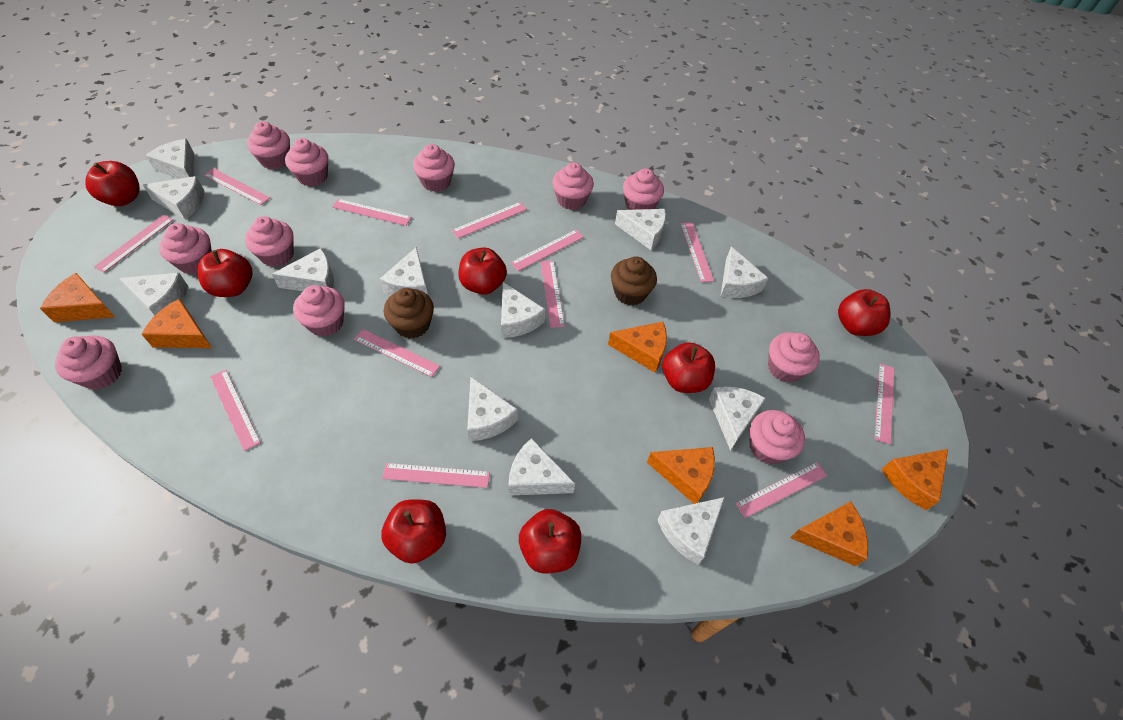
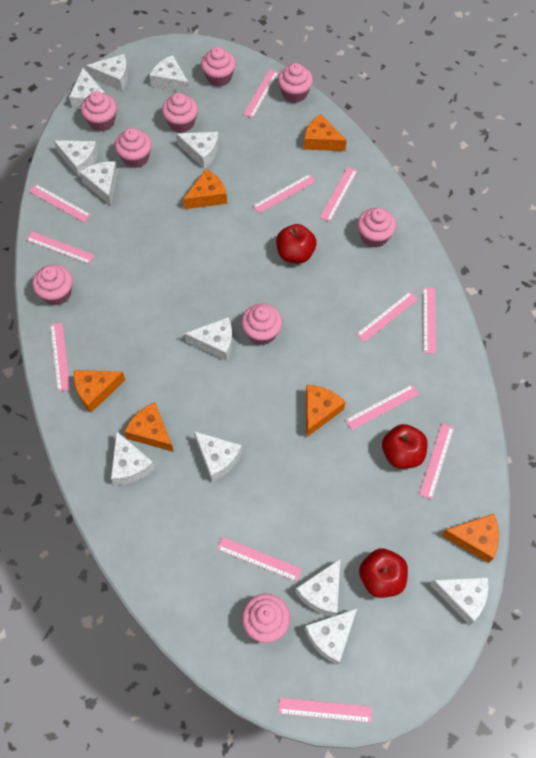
brown cupcake: 2 -> 0
pink cupcake: 11 -> 9
red apple: 7 -> 3

